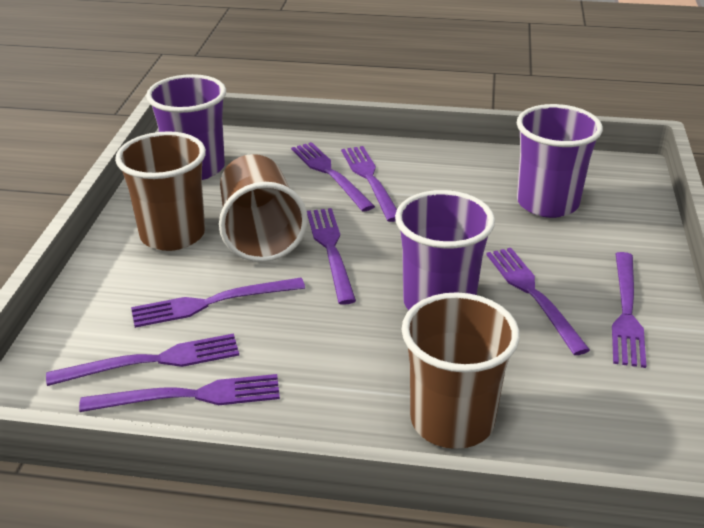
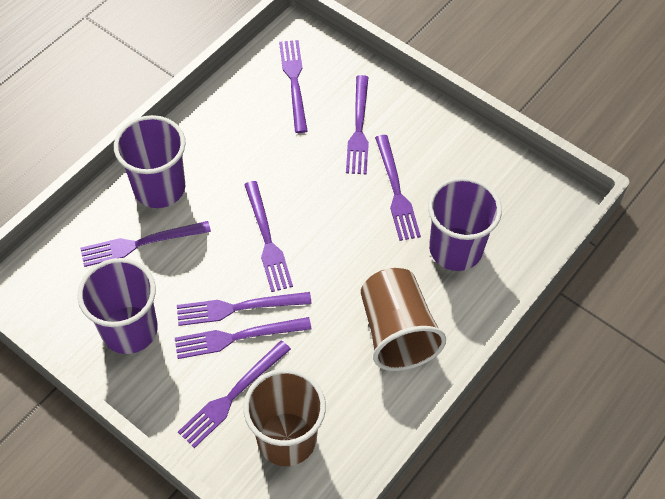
brown cup: 3 -> 2

